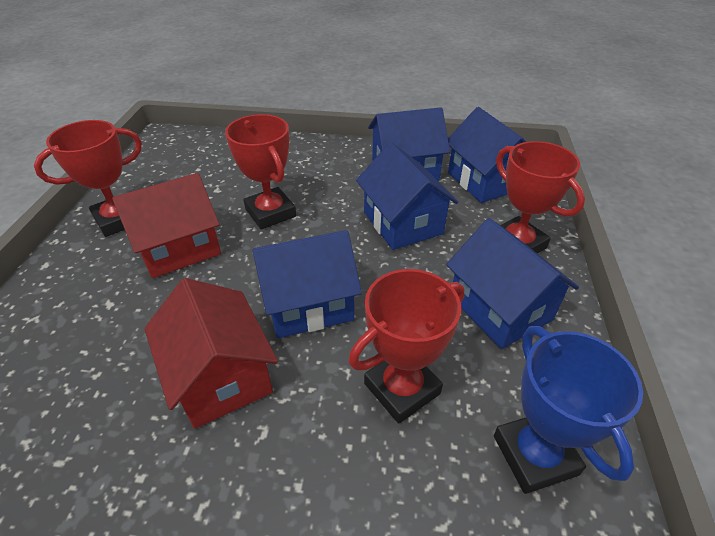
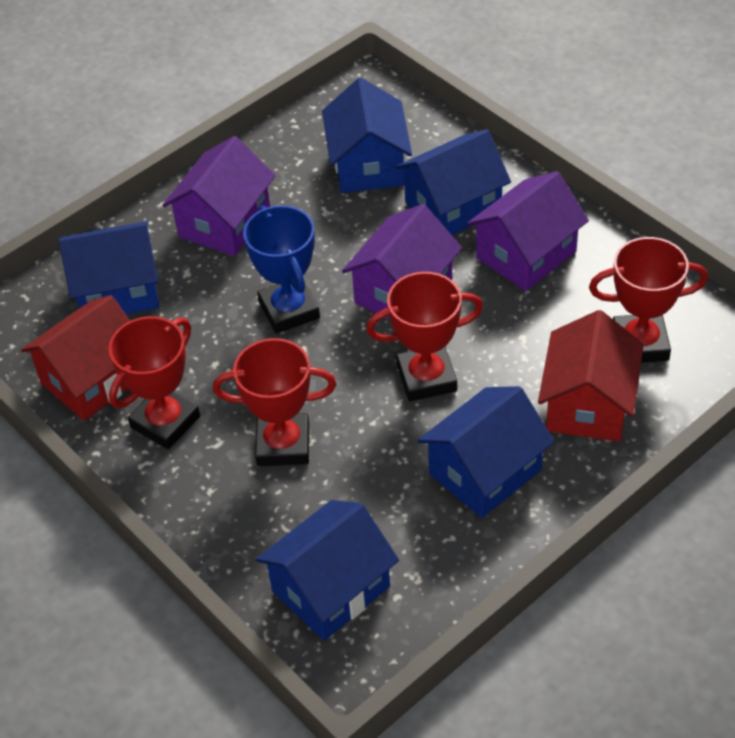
purple house: 0 -> 3

